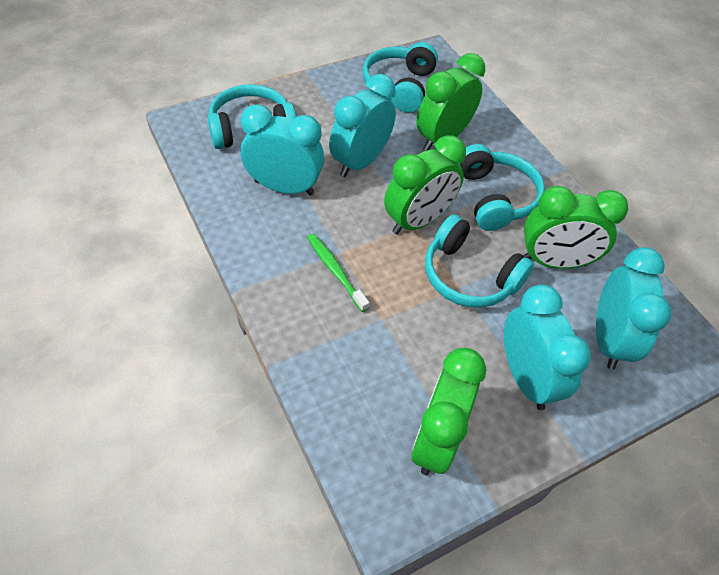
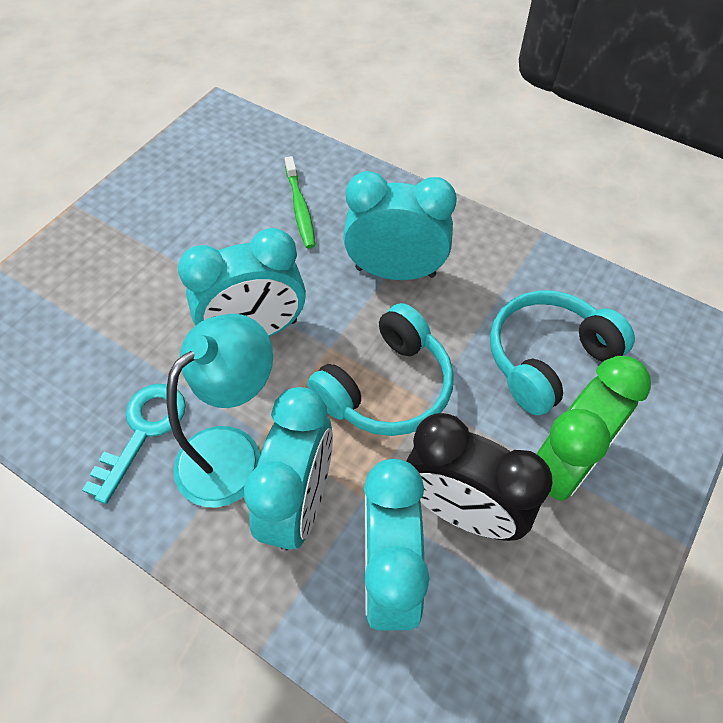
black clock: 0 -> 1
green clock: 4 -> 1
turquoise headphones: 4 -> 2
turquoise key: 0 -> 1
turquoise lamp: 0 -> 1

